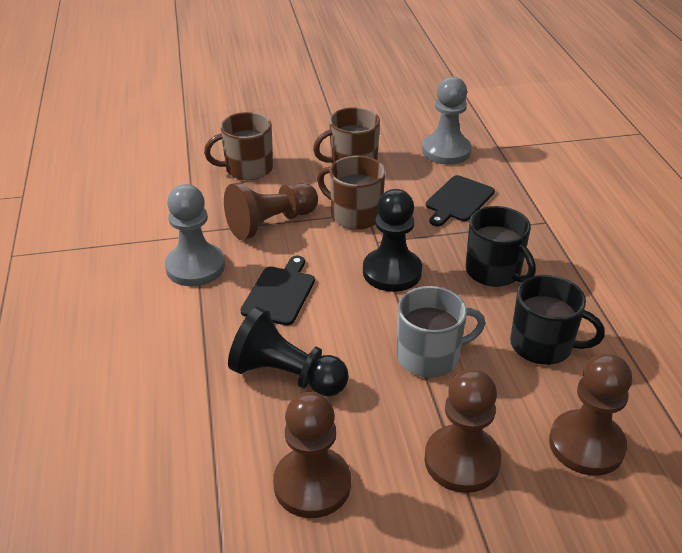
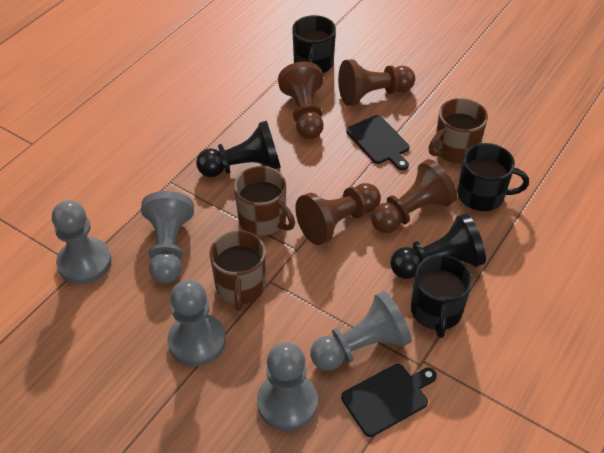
black mug: 2 -> 3
grey mug: 1 -> 0
grey pawn: 2 -> 5

